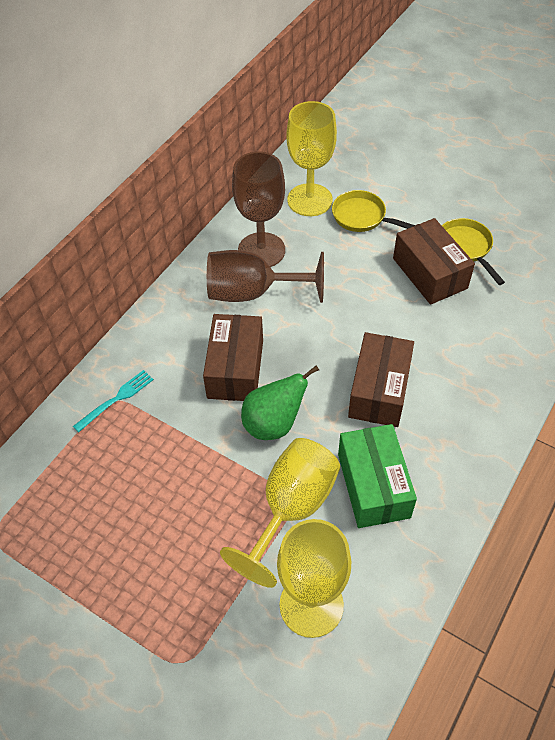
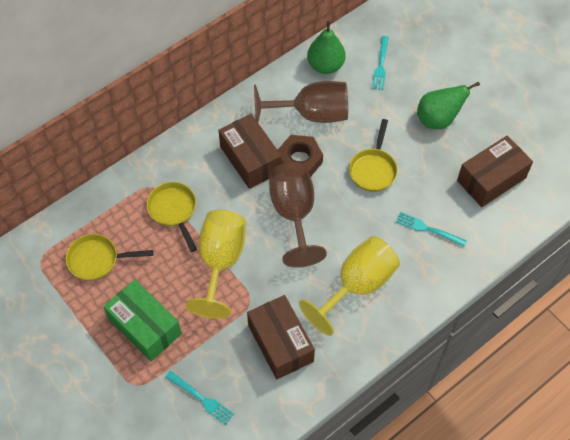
brown nut: 0 -> 1
green pear: 1 -> 2
turquoise fork: 1 -> 3
yellow goblet: 3 -> 2
yellow pan: 2 -> 3

